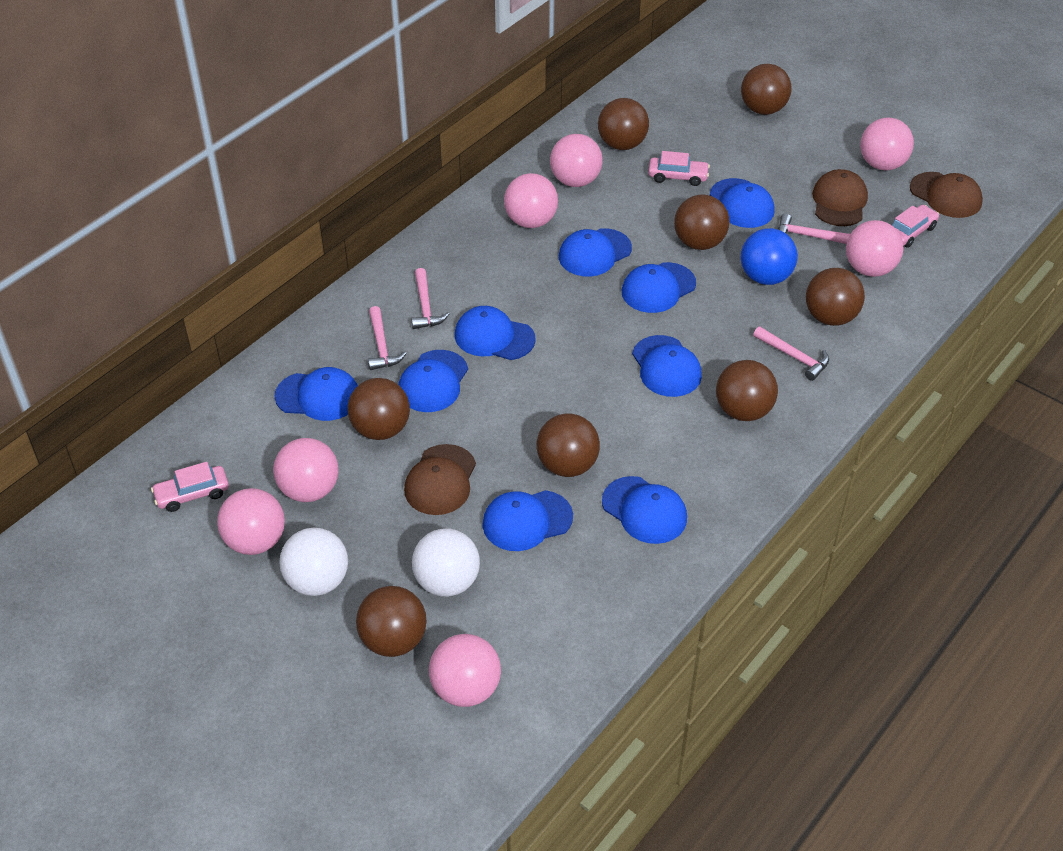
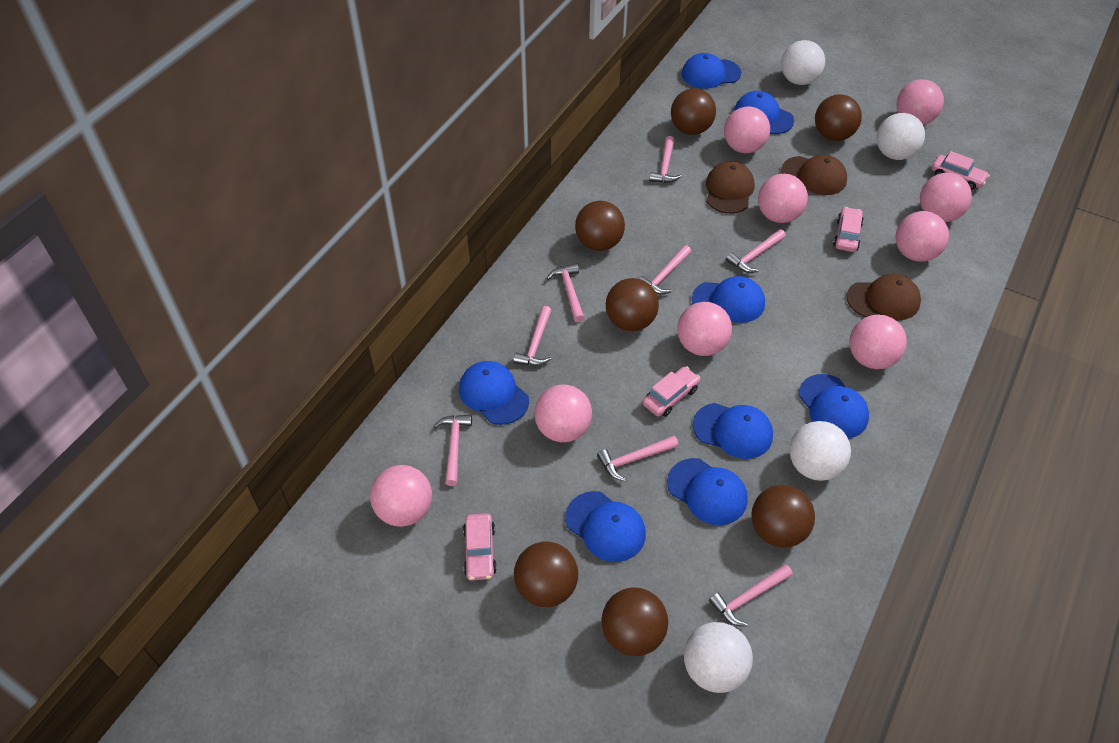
blue ball: 1 -> 0
blue cap: 9 -> 8
brown ball: 8 -> 7
pink ball: 7 -> 9
pink car: 3 -> 4
pink hammer: 4 -> 8
white ball: 2 -> 4

